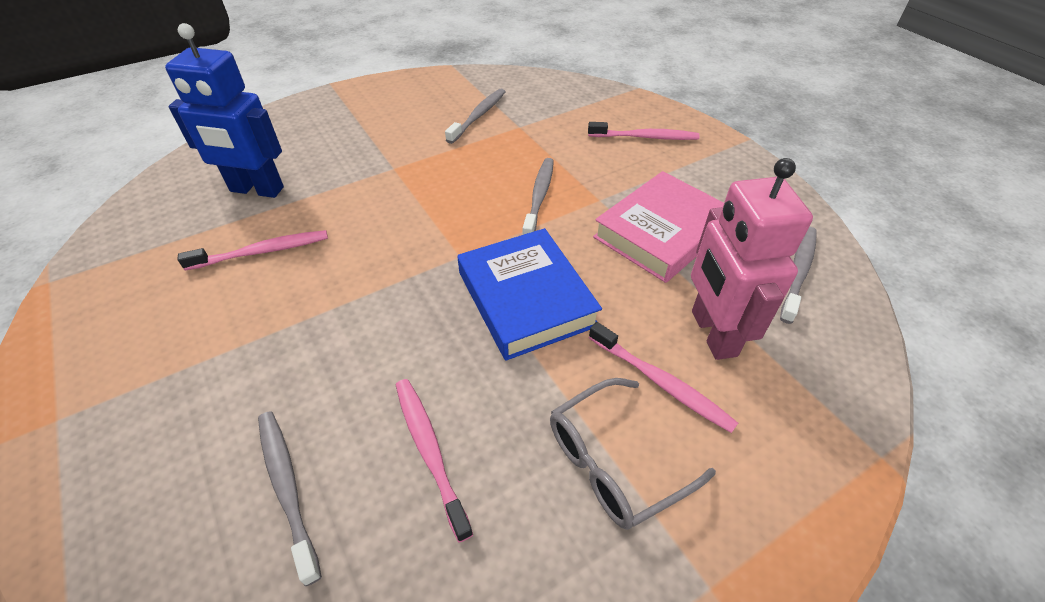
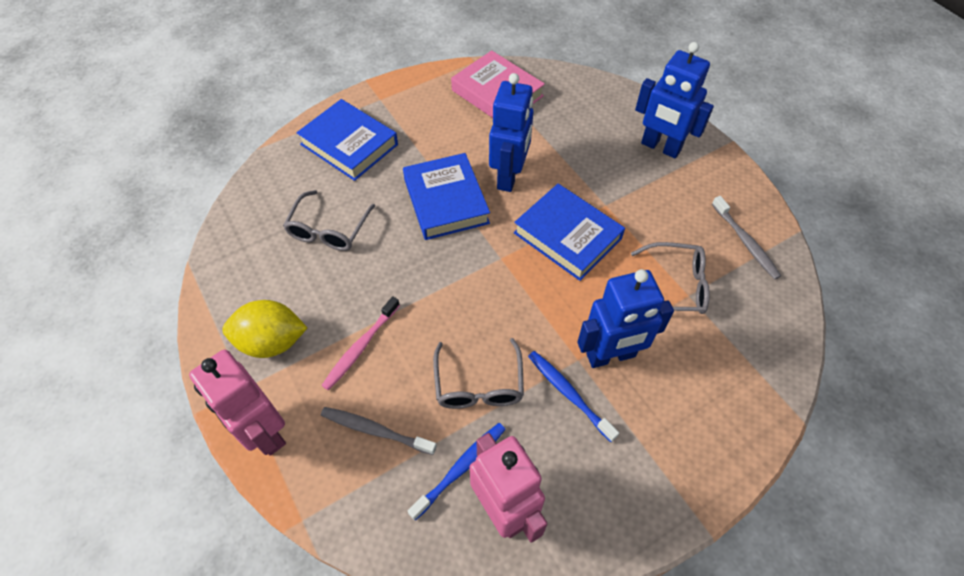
blue book: 1 -> 3
blue robot: 1 -> 3
blue toothbrush: 0 -> 2
grey glasses: 1 -> 3
grey toothbrush: 4 -> 2
pink robot: 1 -> 2
pink toothbrush: 4 -> 1
yellow lemon: 0 -> 1

